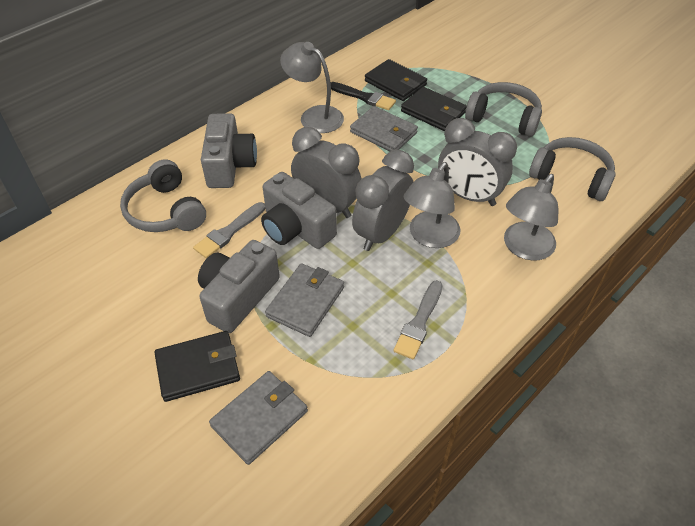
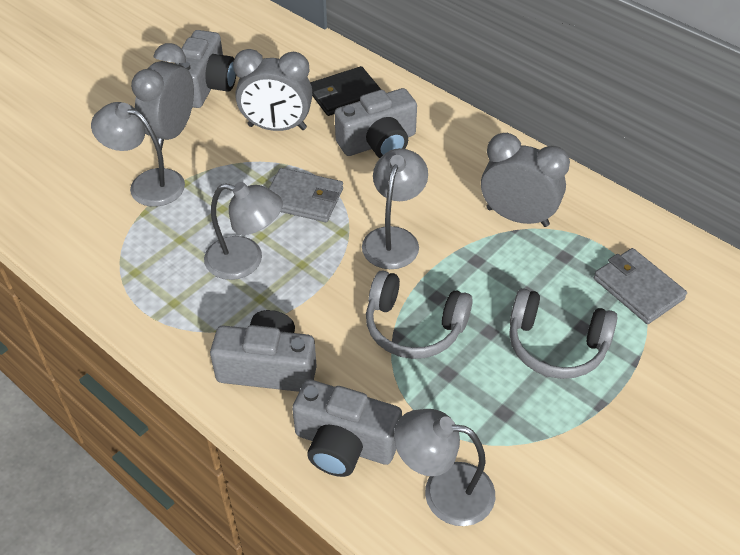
black brush: 1 -> 0
black wallet: 3 -> 1
grey brush: 2 -> 0
grey camera: 3 -> 4
grey headphones: 3 -> 2
grey lamp: 3 -> 4
grey wallet: 3 -> 2

